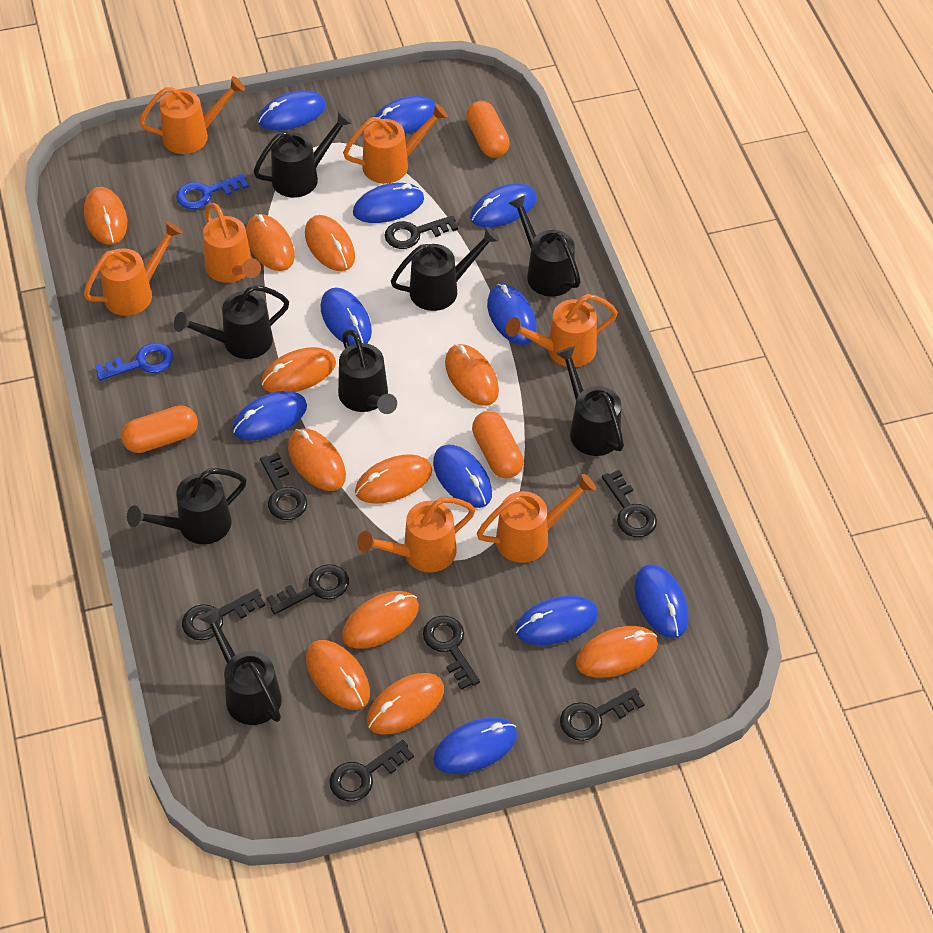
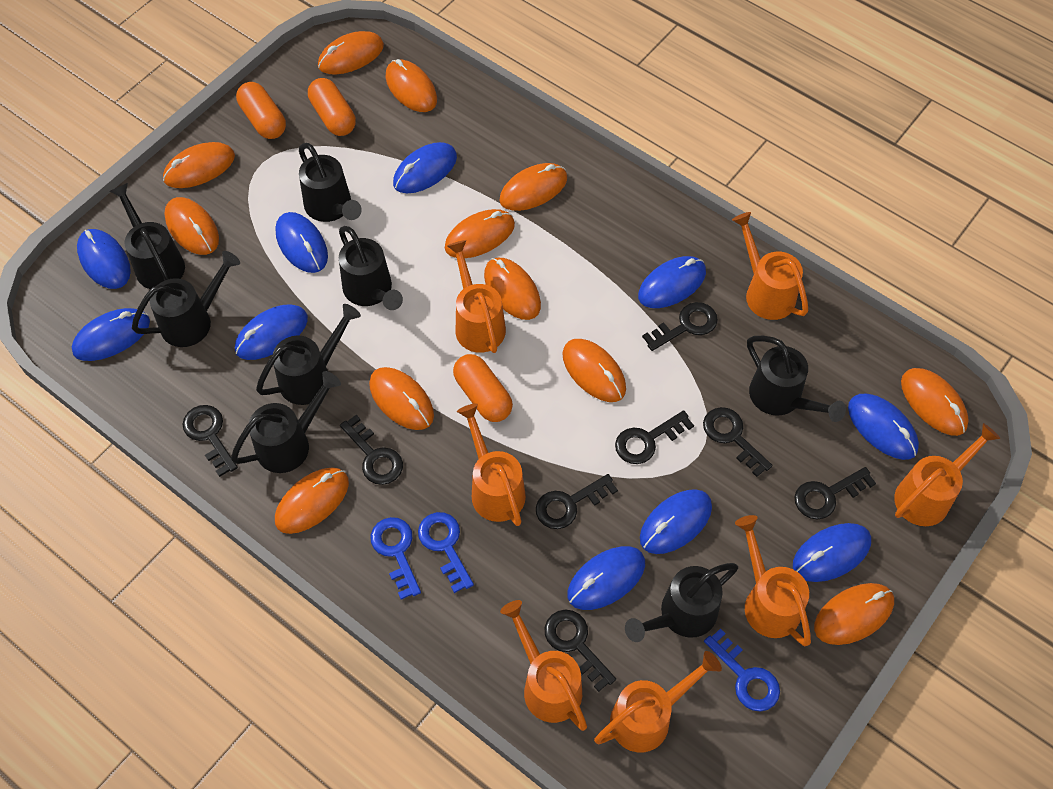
blue key: 2 -> 3
blue mouse: 11 -> 10
orange mouse: 11 -> 12

